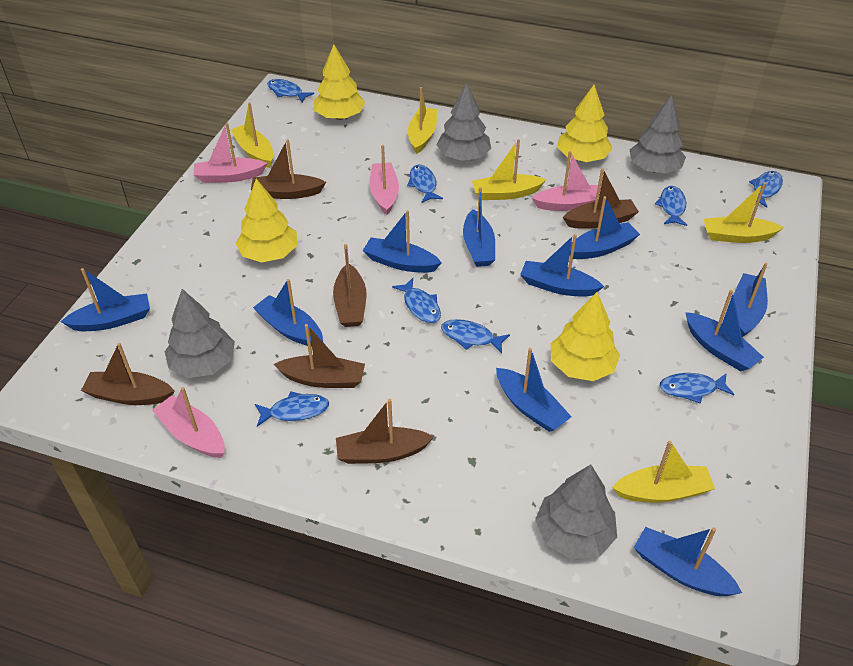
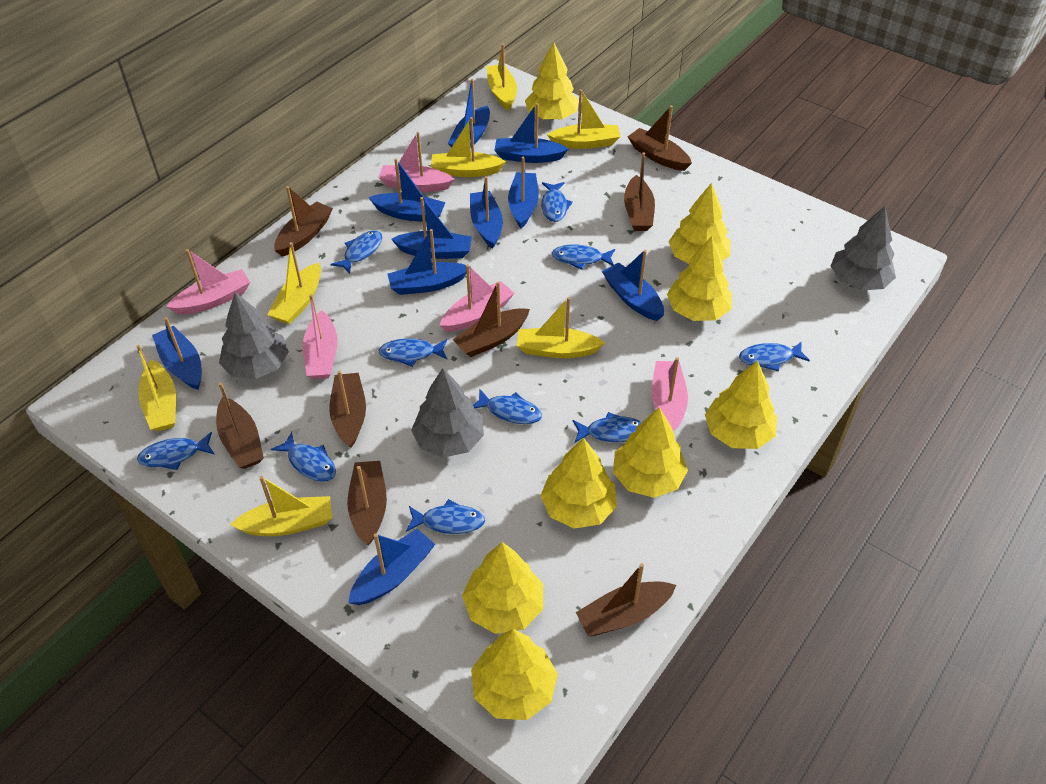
blue fish: 8 -> 10
brown boat: 6 -> 8
grey tree: 4 -> 3
pink boat: 4 -> 5
yellow boat: 5 -> 7
yellow tree: 4 -> 8

